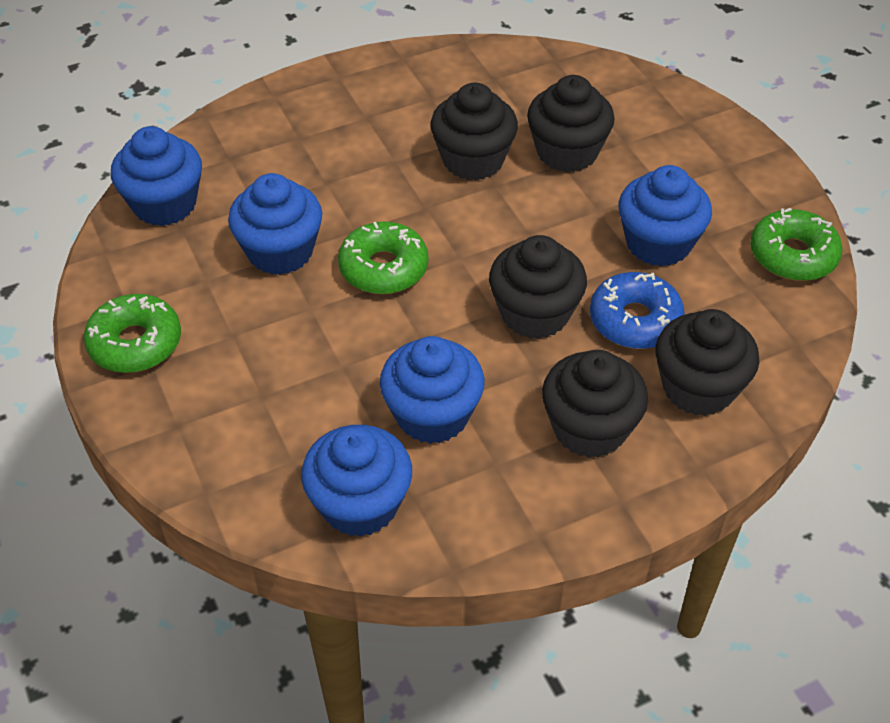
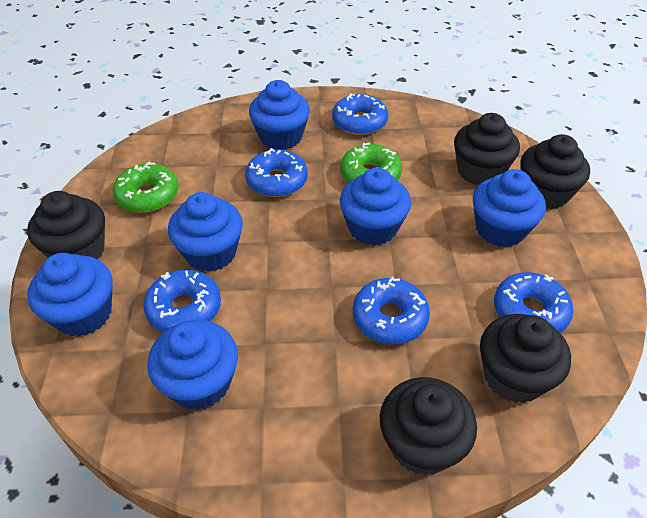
blue cupcake: 5 -> 6
blue donut: 1 -> 5
green donut: 3 -> 2

